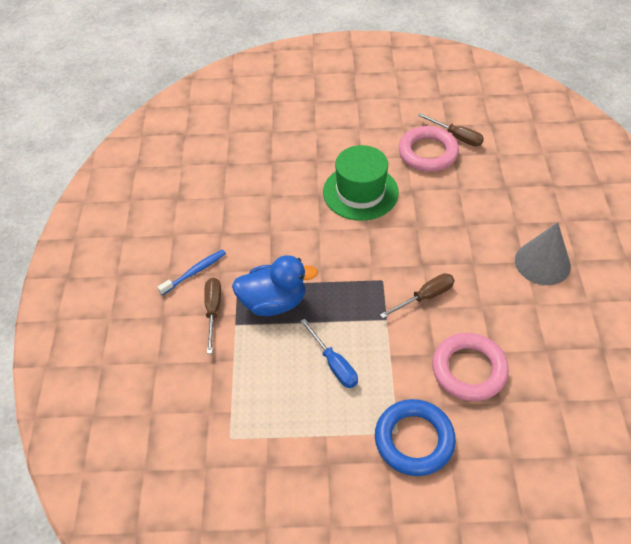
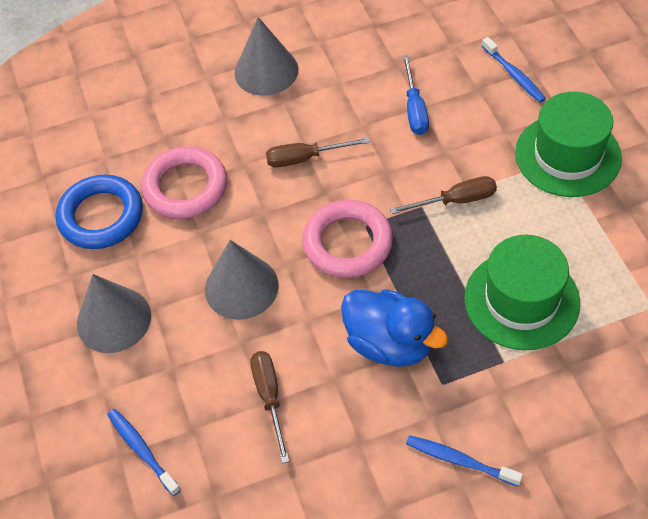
blue toothbrush: 1 -> 3
green hat: 1 -> 2
grey cone: 1 -> 3

